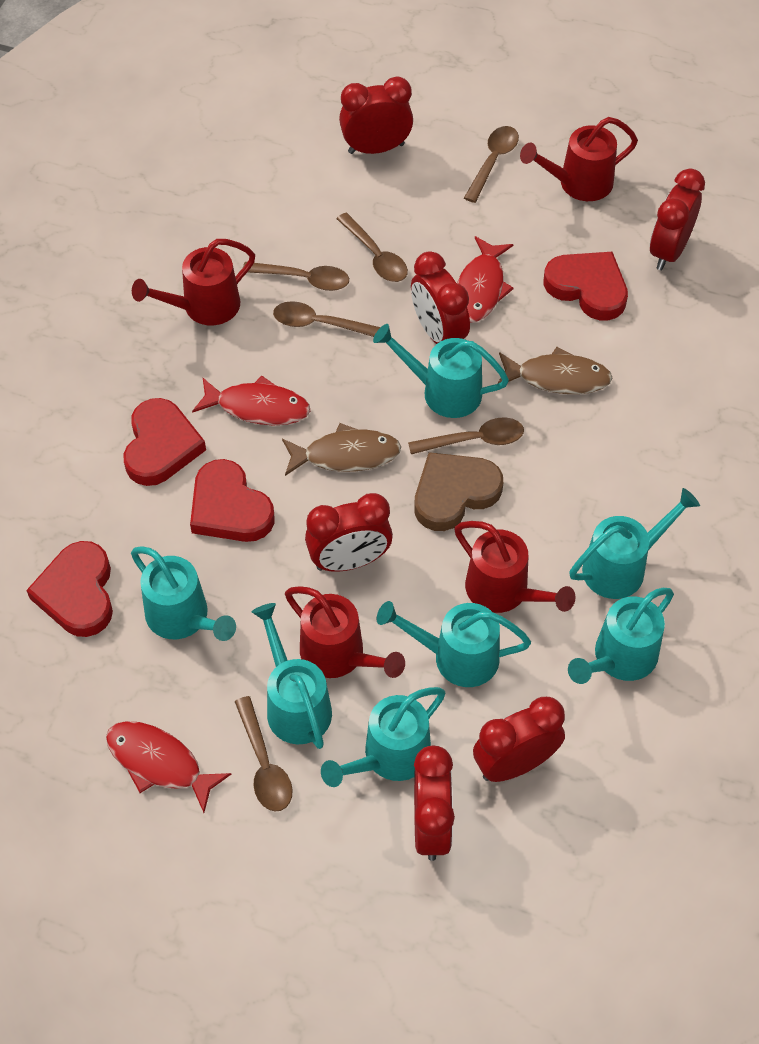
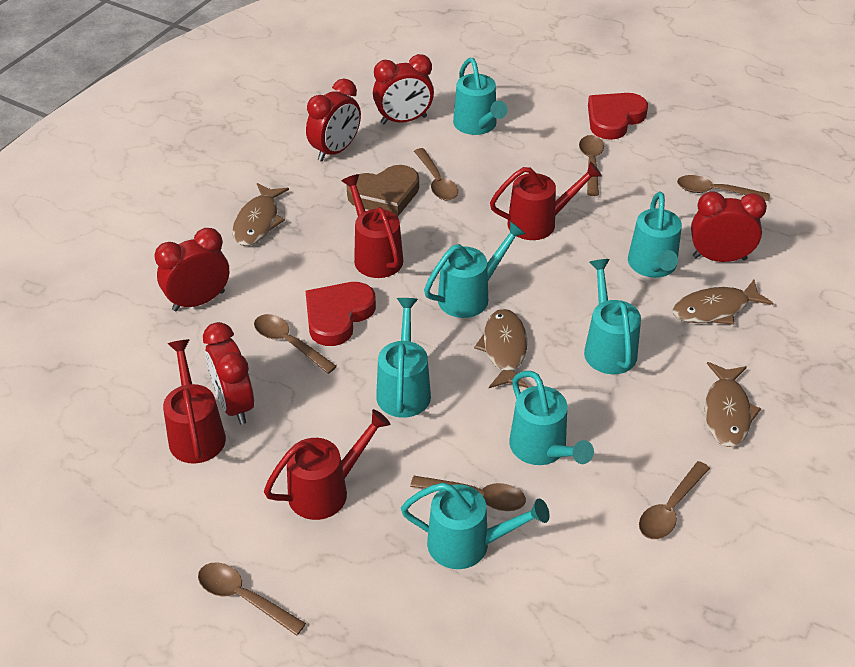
brown fish: 2 -> 4
brown spoon: 6 -> 7
red clock: 6 -> 5
red fish: 3 -> 0
red heart: 4 -> 2

